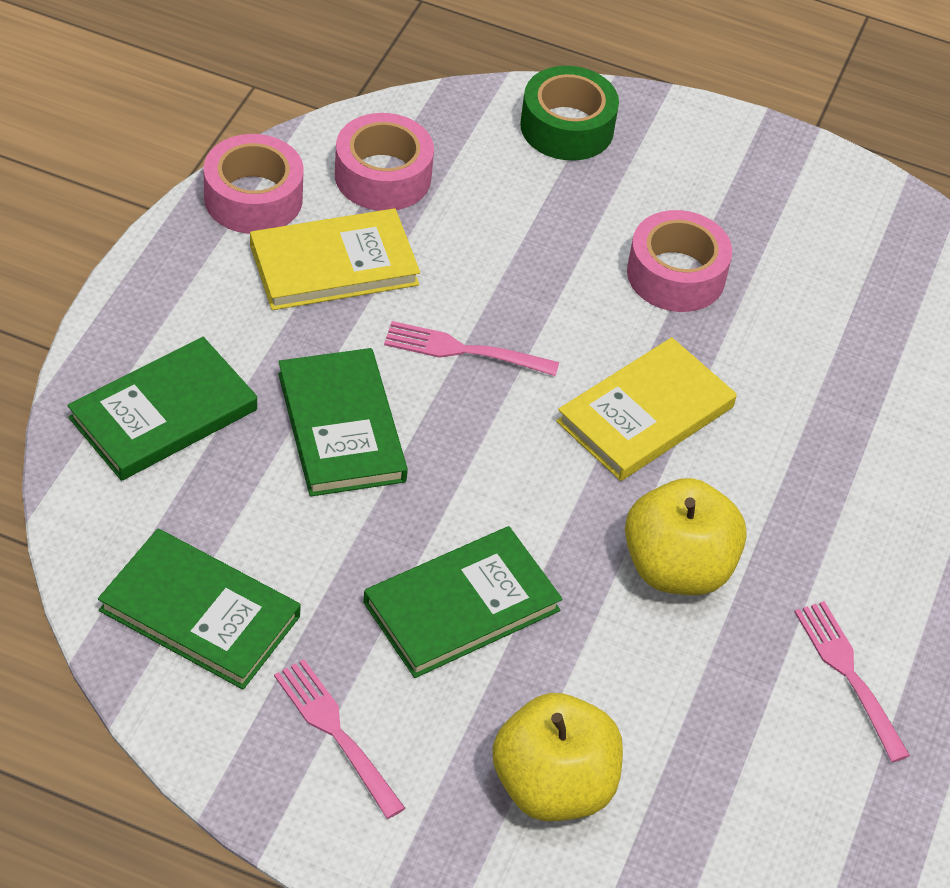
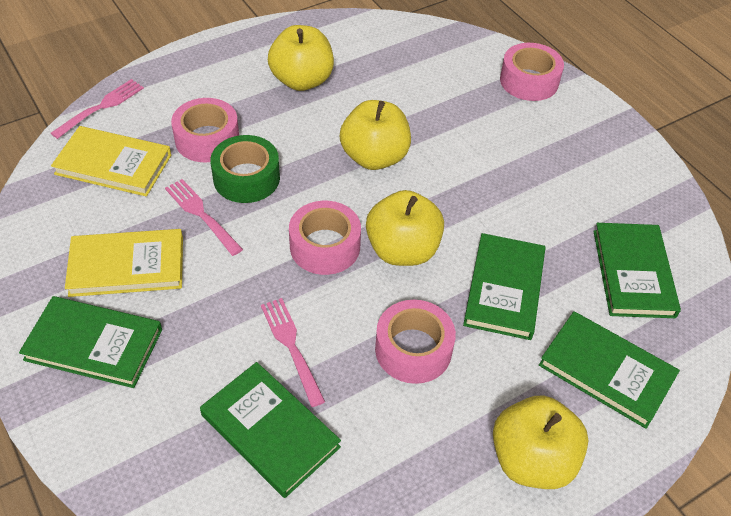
green book: 4 -> 5
pink tape: 3 -> 4
yellow apple: 2 -> 4

